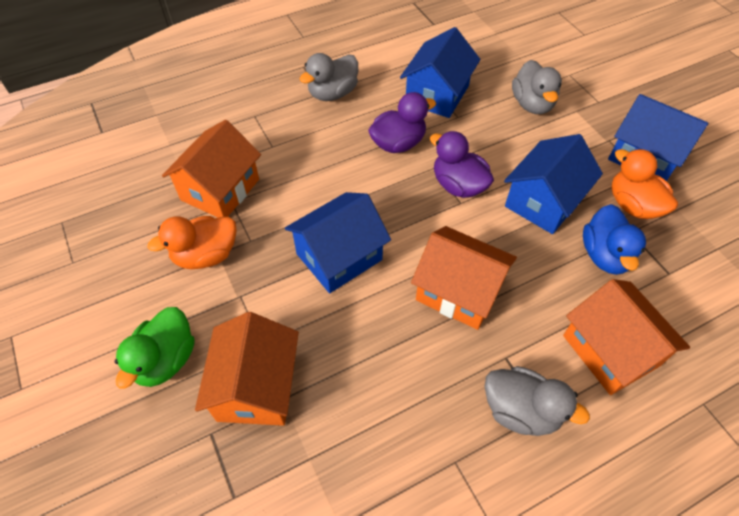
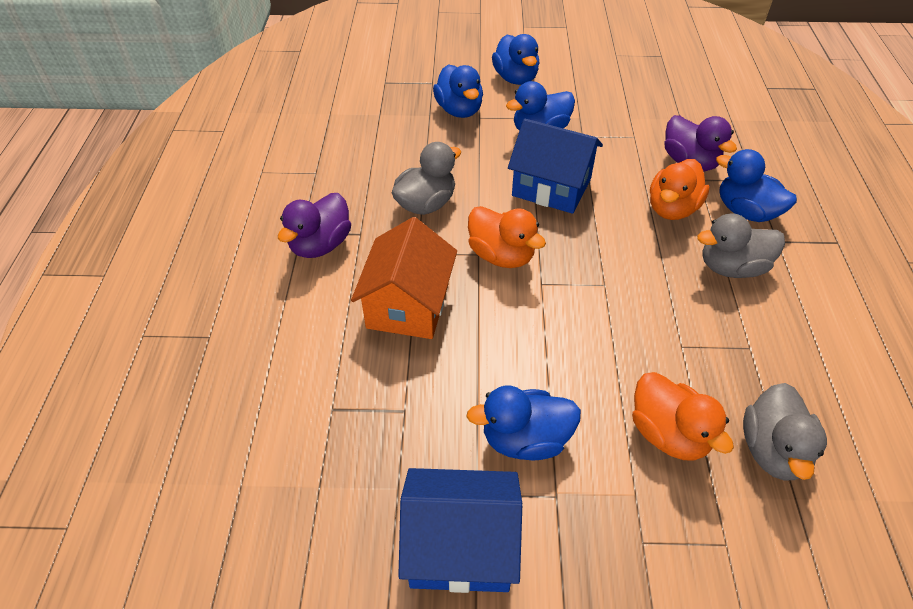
blue duck: 1 -> 5
blue house: 4 -> 2
green duck: 1 -> 0
orange duck: 2 -> 3
orange house: 4 -> 1

